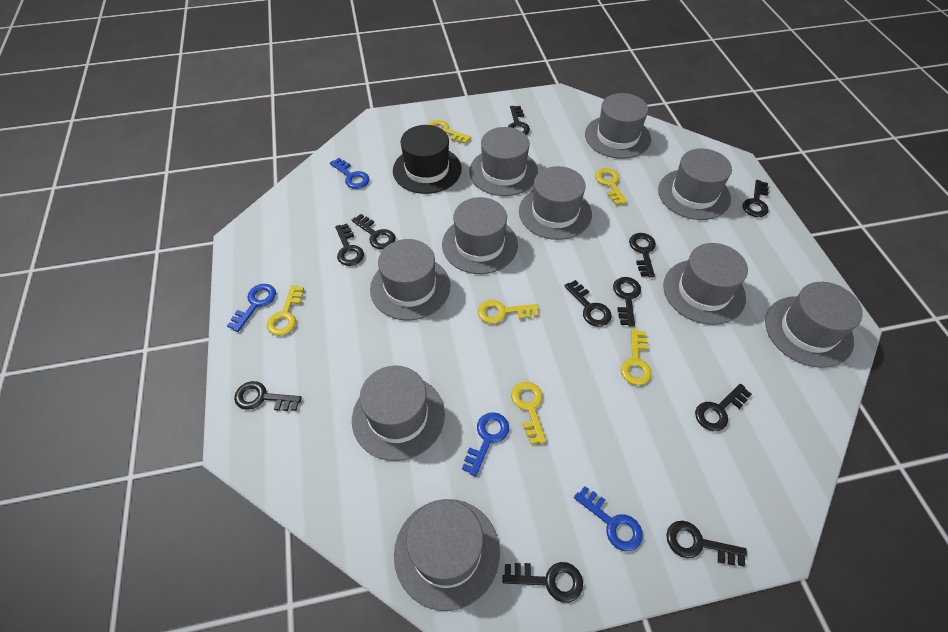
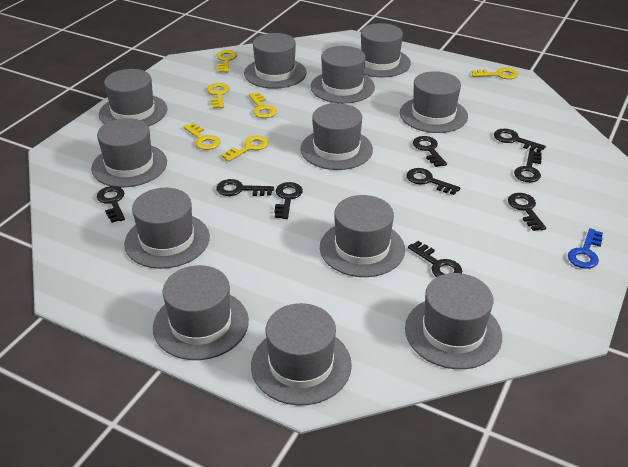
black hat: 1 -> 0
black key: 11 -> 9
blue key: 4 -> 1
grey hat: 10 -> 12

